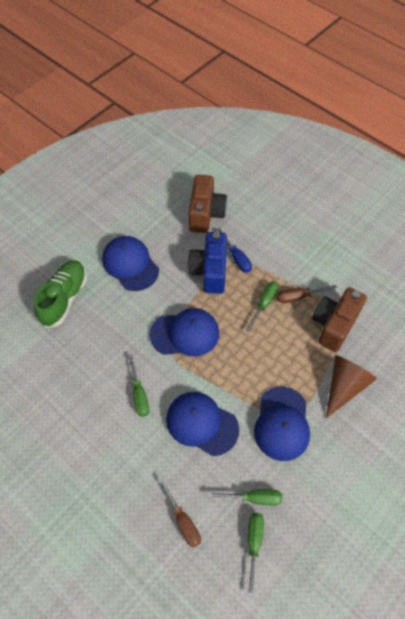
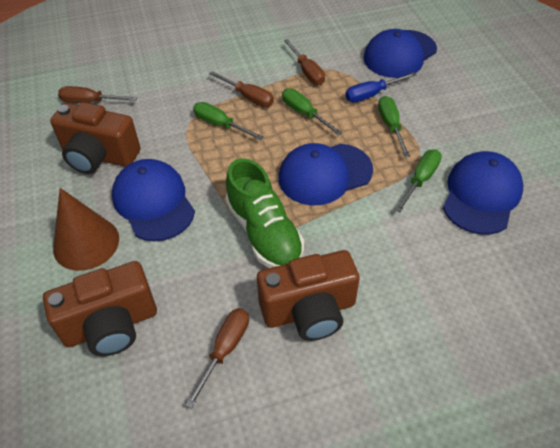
blue camera: 1 -> 0
brown camera: 2 -> 3
brown screwdriver: 2 -> 4

